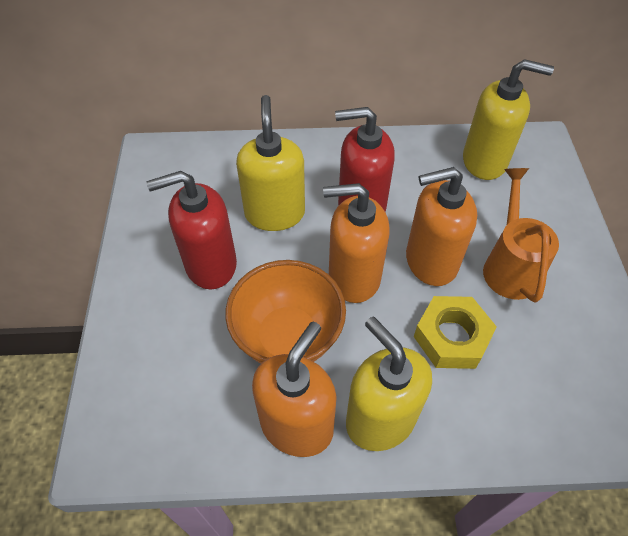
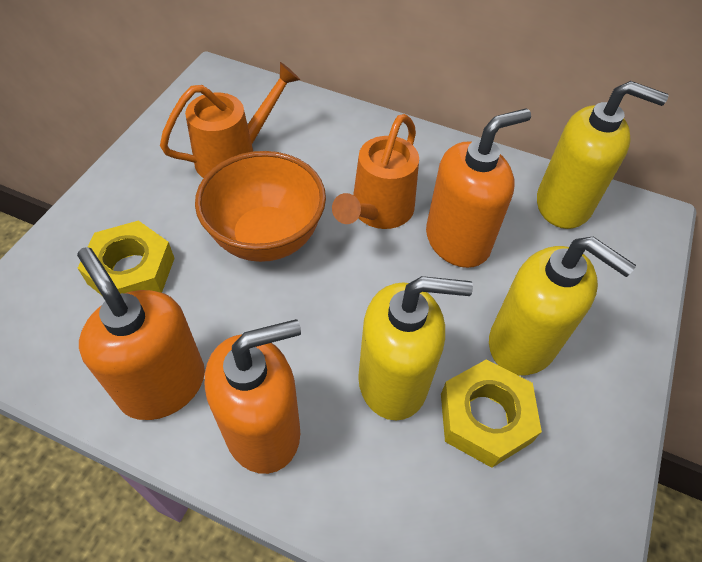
orange watering can: 1 -> 2
red soap dispenser: 2 -> 0
yellow nut: 1 -> 2

